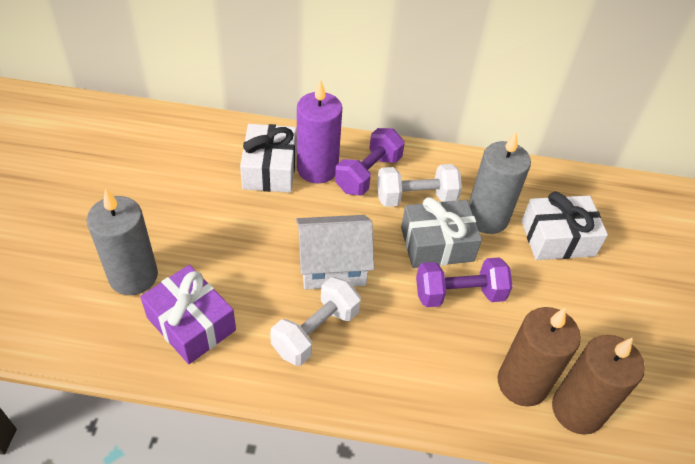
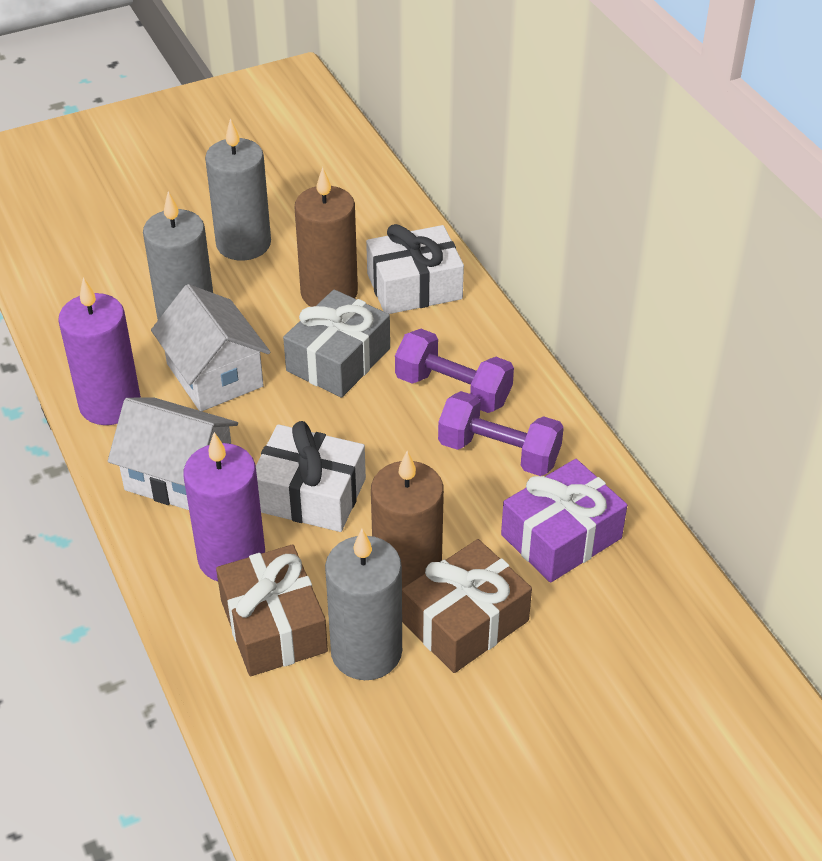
brown gift: 0 -> 2
grey candle: 2 -> 3
purple candle: 1 -> 2
white dumbbell: 2 -> 0
white house: 1 -> 2

